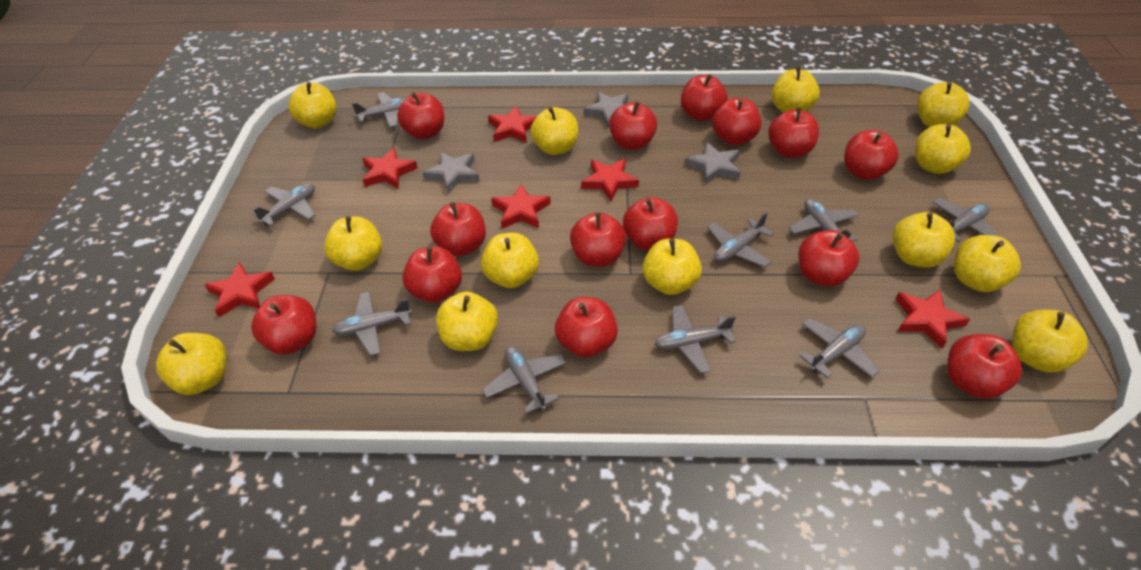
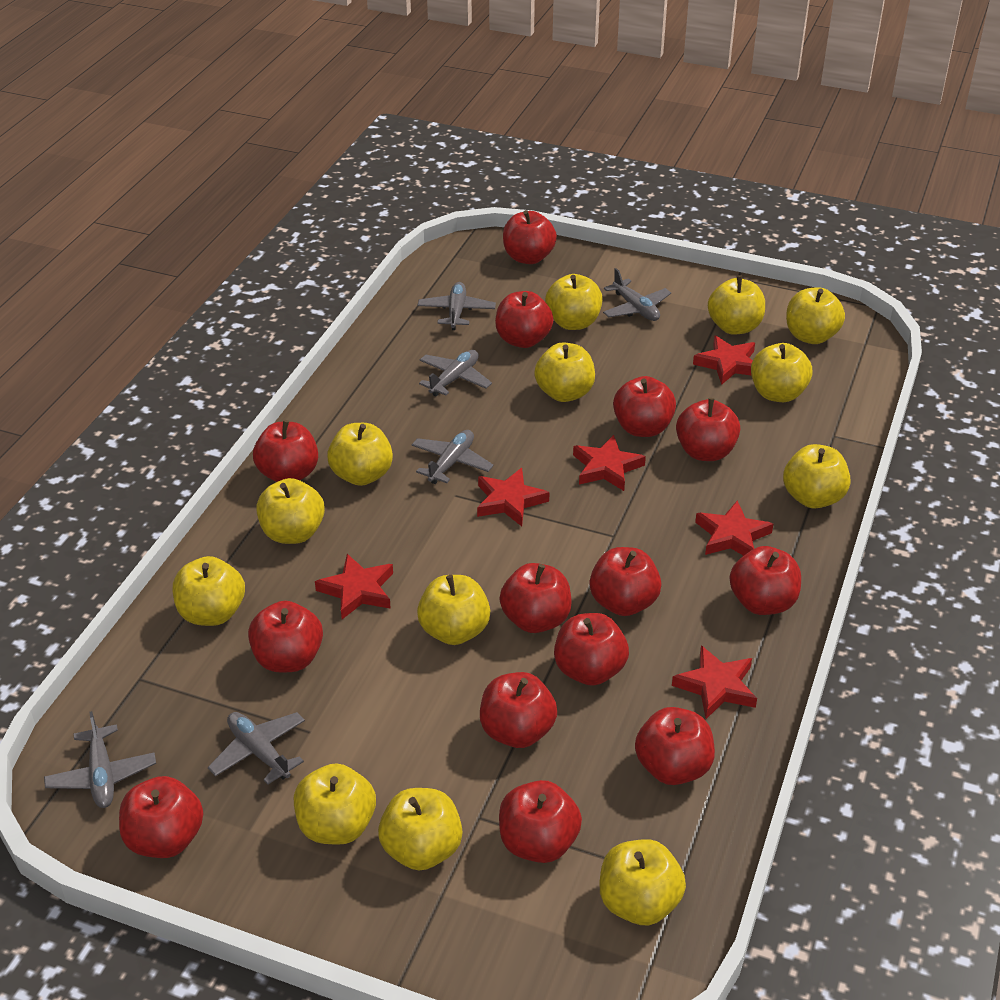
grey plane: 9 -> 6
grey star: 3 -> 0

